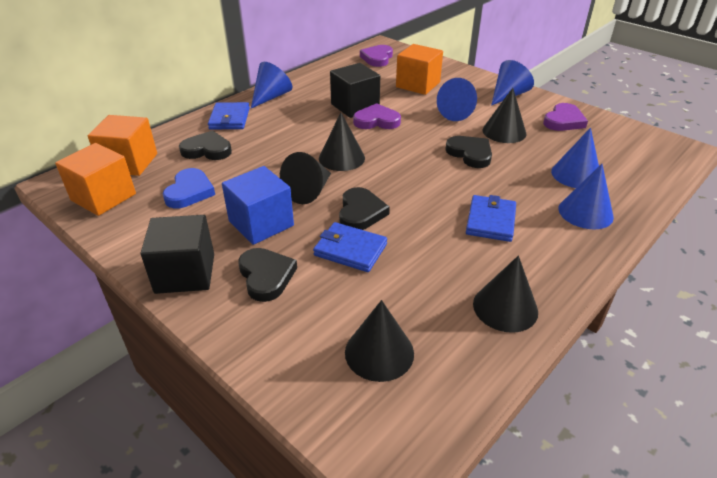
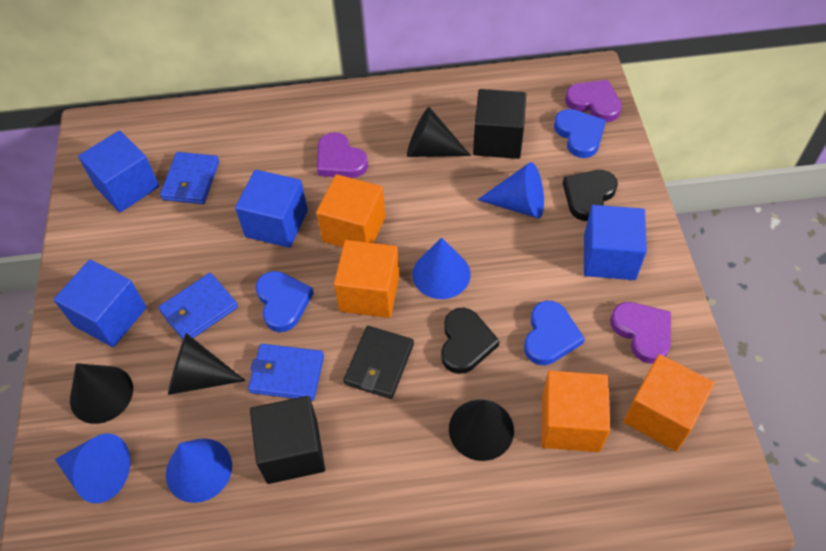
black cone: 5 -> 4
black heart: 4 -> 2
black wallet: 0 -> 1
blue cone: 5 -> 4
blue cube: 1 -> 4
blue heart: 1 -> 3
orange cube: 3 -> 4

